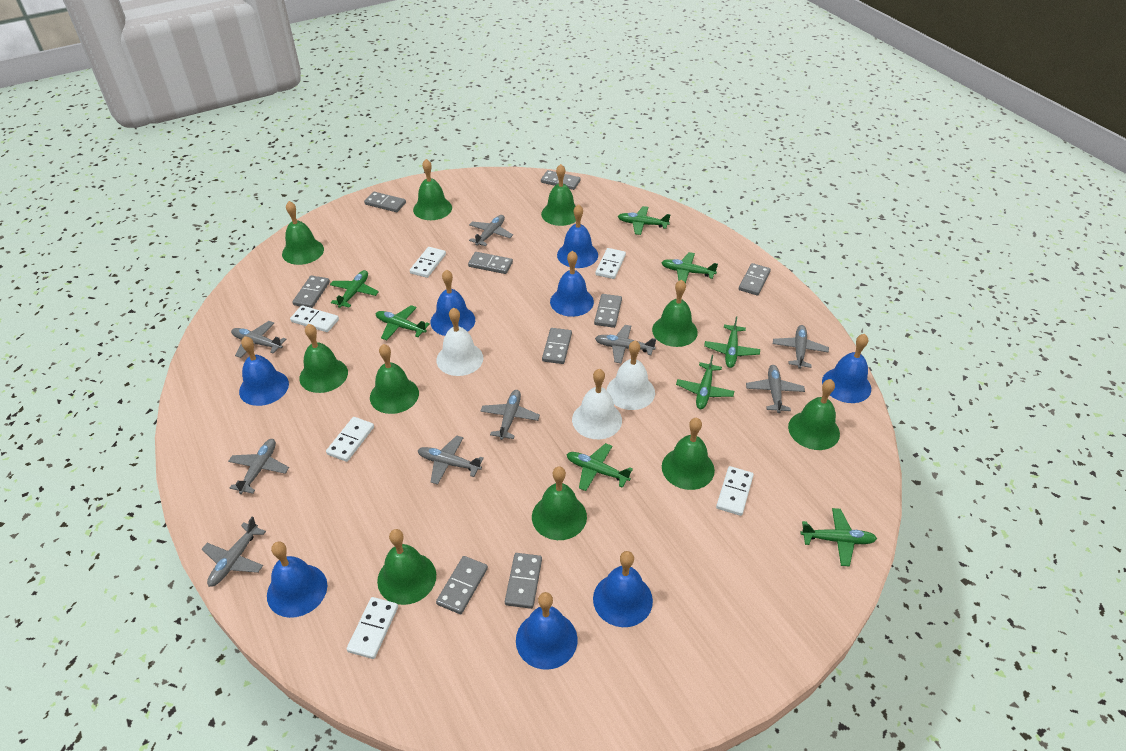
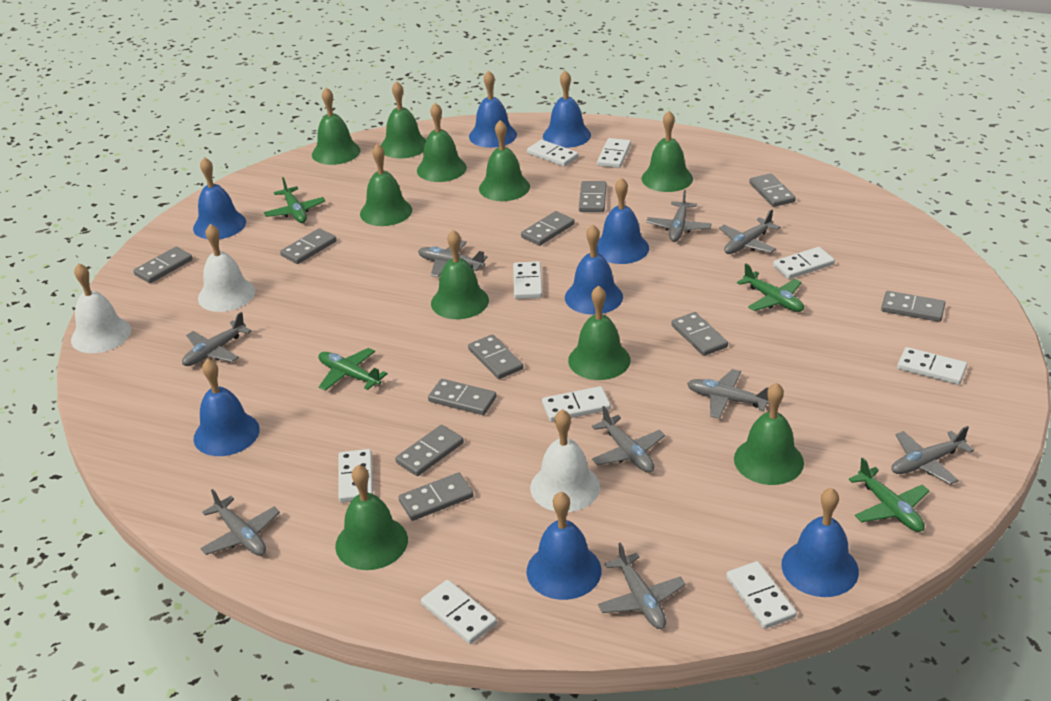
green plane: 8 -> 4
grey domino: 9 -> 11
white domino: 6 -> 9

